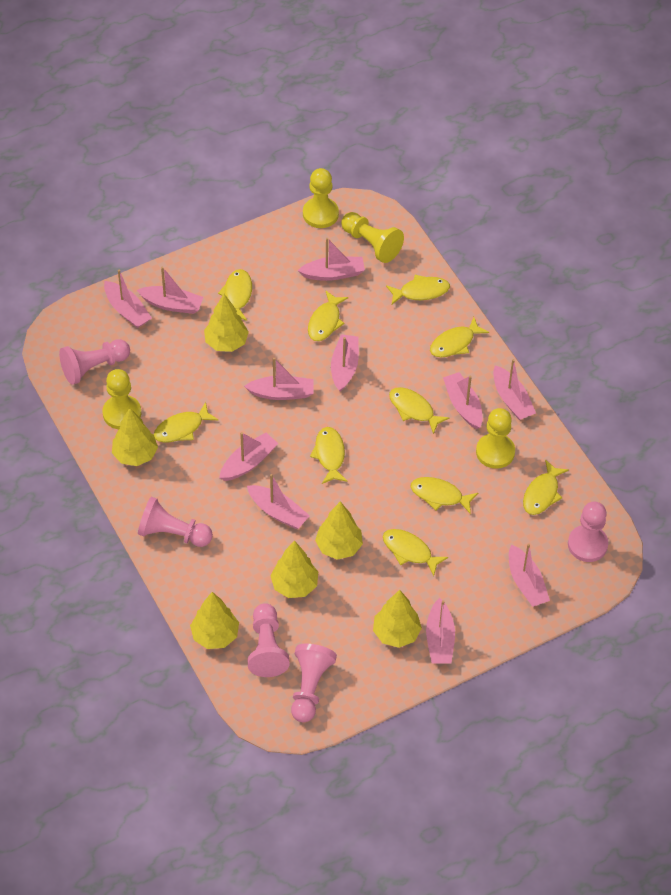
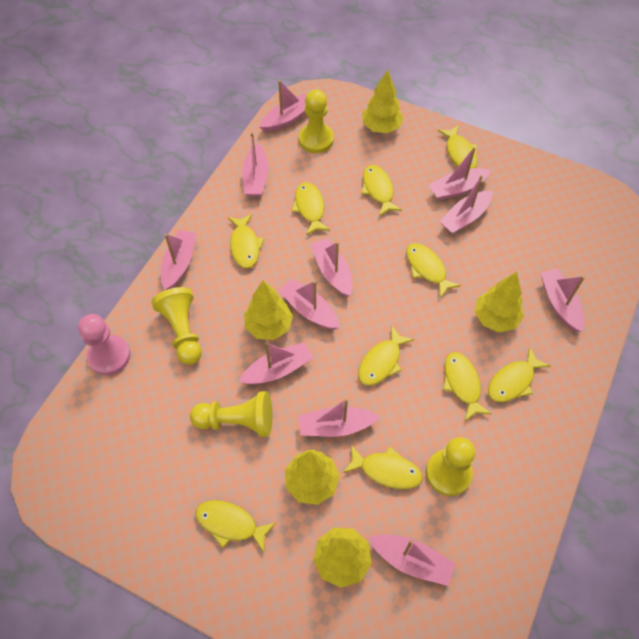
pink pawn: 5 -> 1
yellow tree: 6 -> 5

